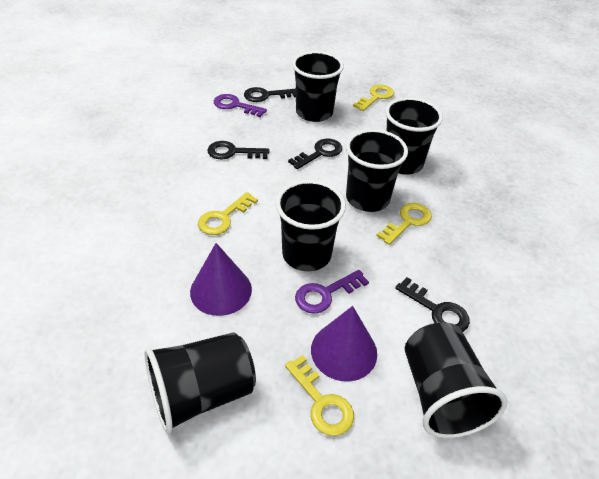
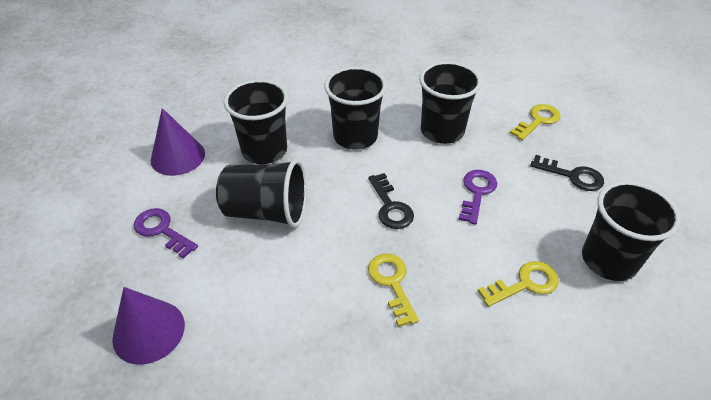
black cup: 6 -> 5
black key: 4 -> 2
yellow key: 4 -> 3

